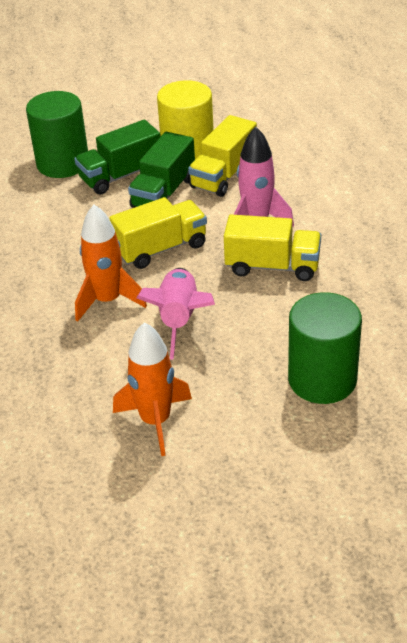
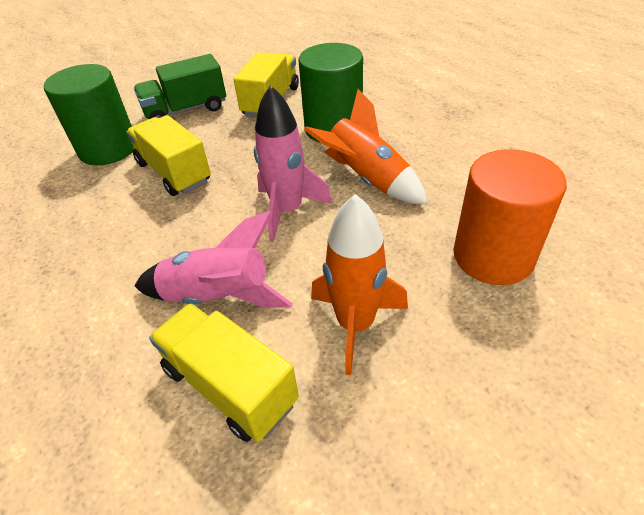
green truck: 2 -> 1
orange cylinder: 0 -> 1
yellow cylinder: 1 -> 0

